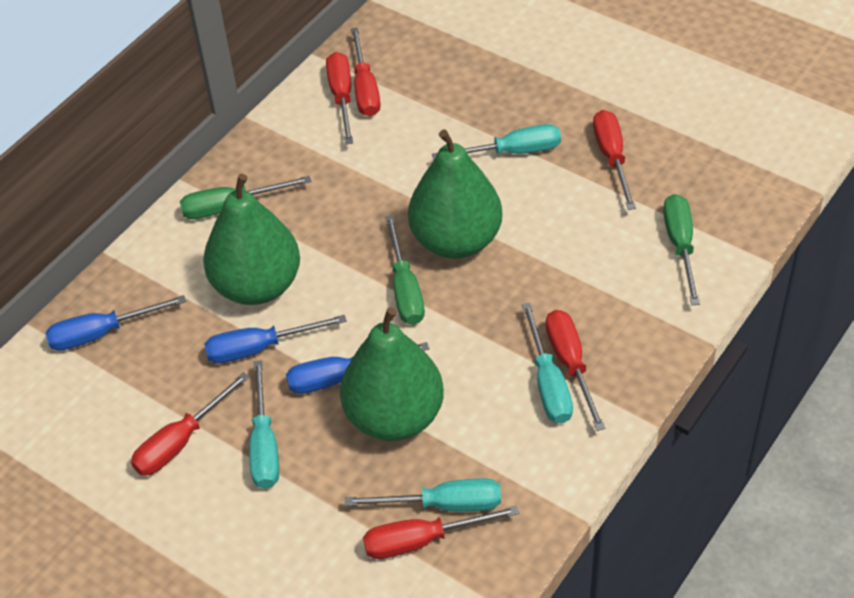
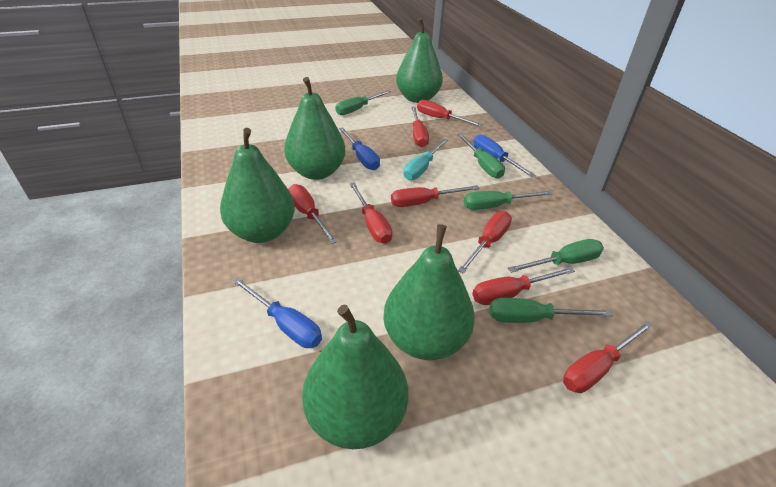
green pear: 3 -> 5
green screwdriver: 3 -> 5
red screwdriver: 6 -> 8
turquoise screwdriver: 4 -> 1

